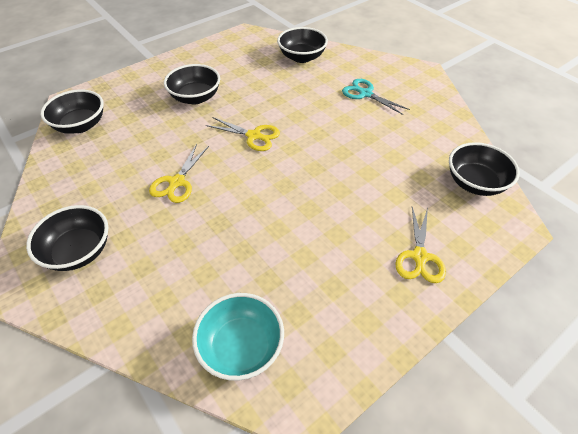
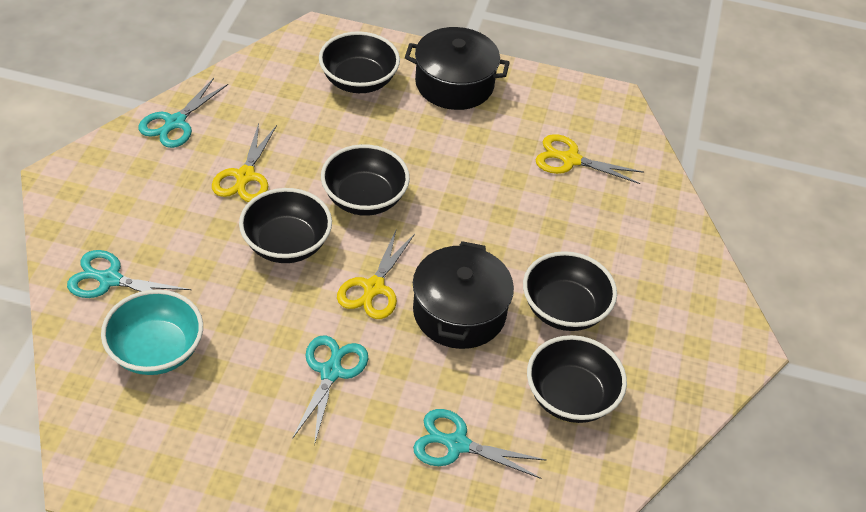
black pot: 0 -> 2
turquoise scissors: 1 -> 4

